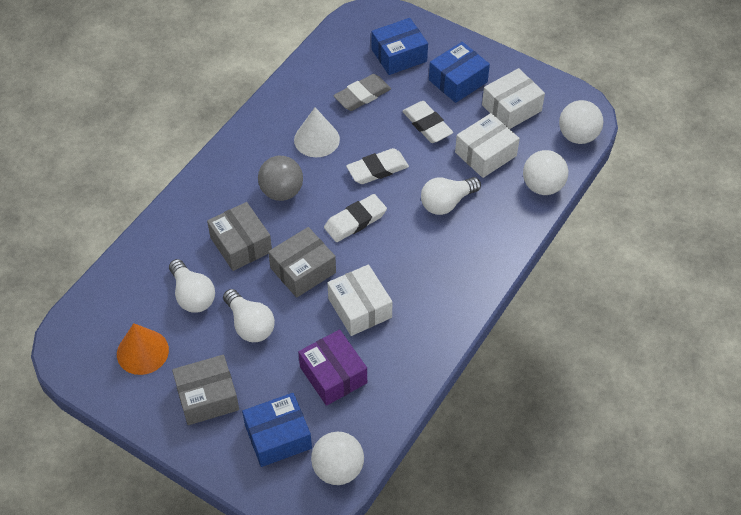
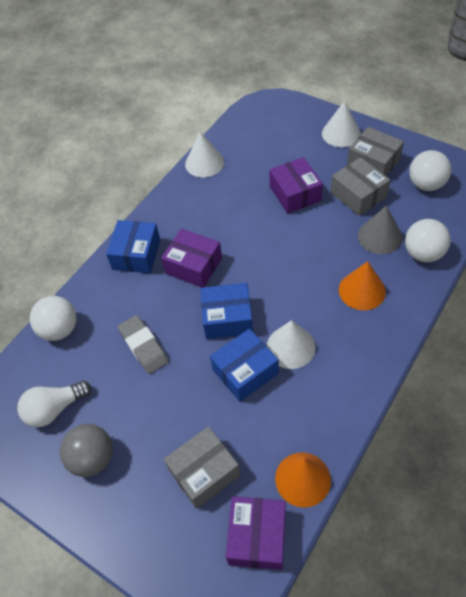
grey cone: 0 -> 1
orange cone: 1 -> 2
purple box: 1 -> 3
white box: 3 -> 0
white cone: 1 -> 3
white eraser: 3 -> 0
white light bulb: 3 -> 1

